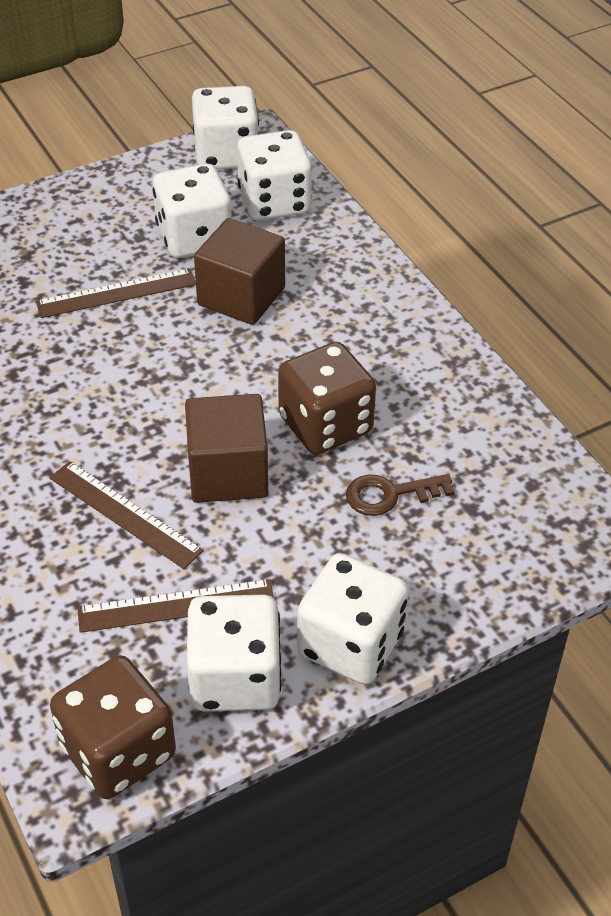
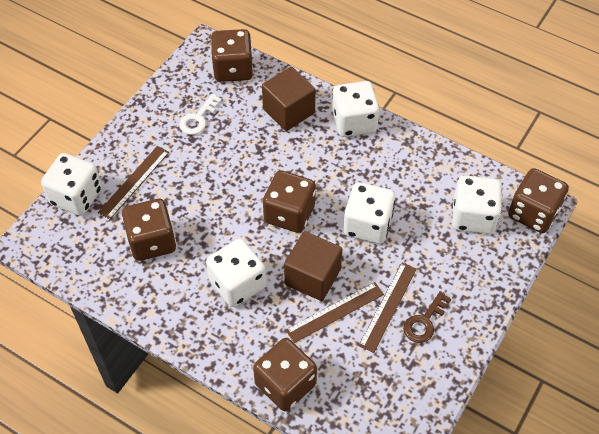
brown dice: 2 -> 5
white key: 0 -> 1

